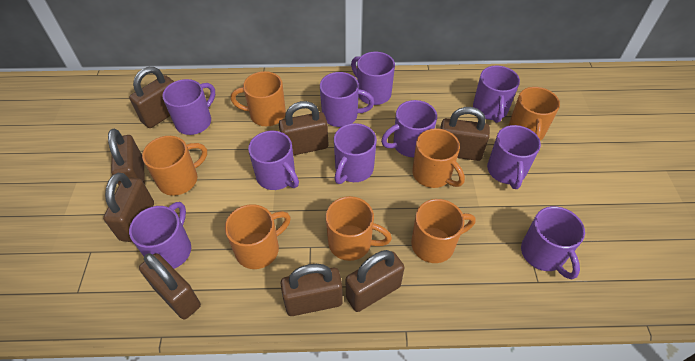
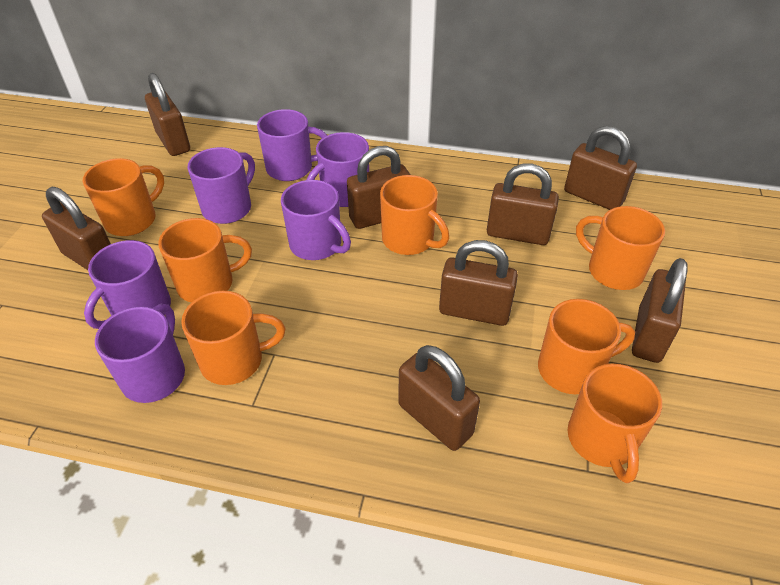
purple mug: 10 -> 6

